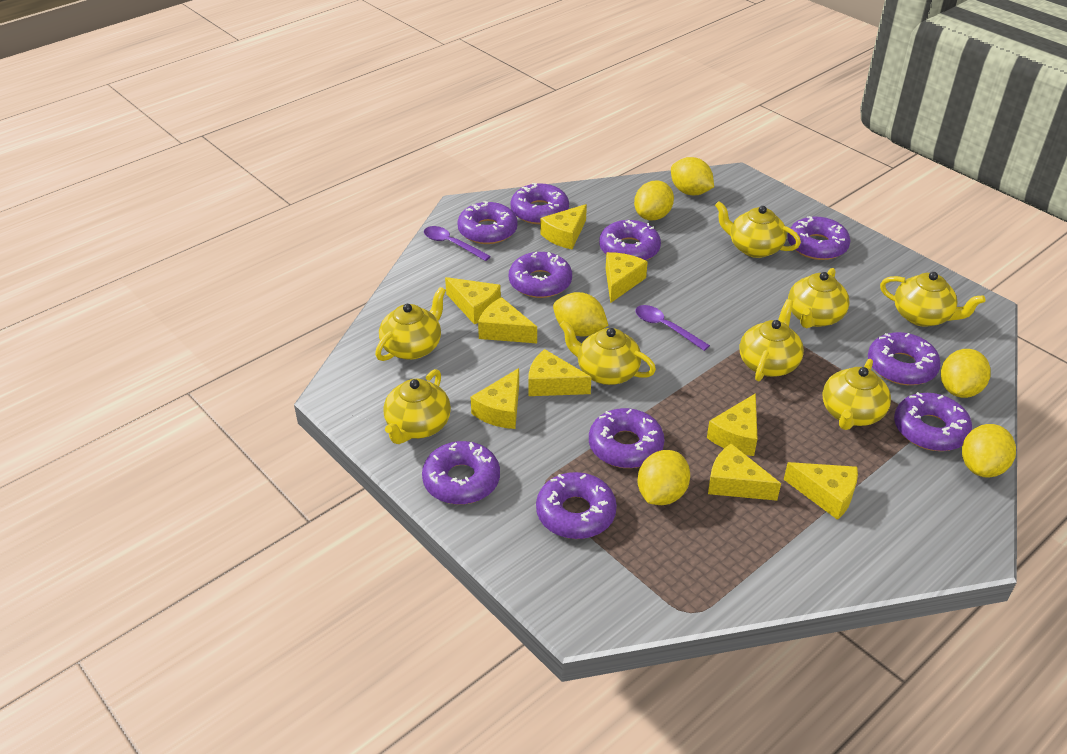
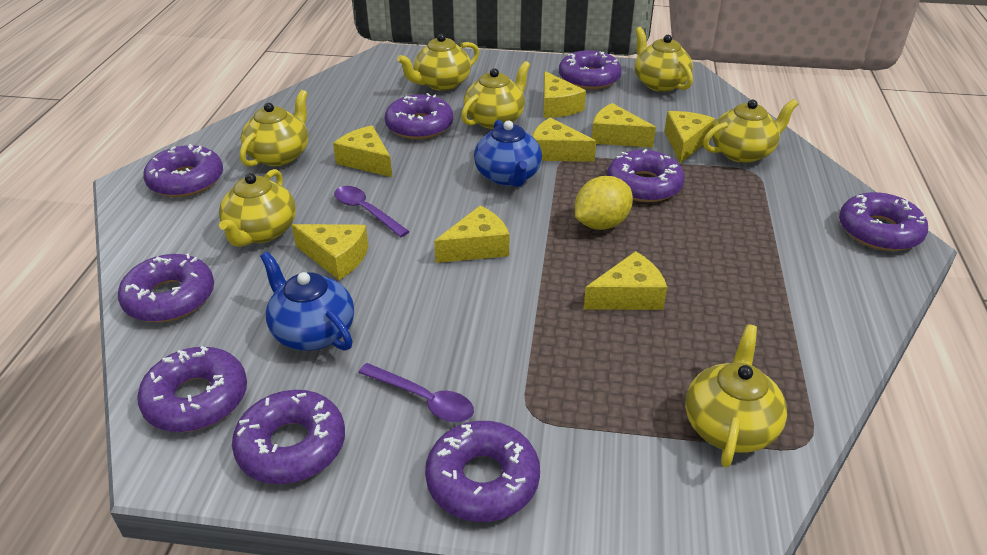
blue teapot: 0 -> 2
purple donut: 10 -> 9
yellow cheese: 9 -> 8
yellow lemon: 6 -> 1
yellow teapot: 8 -> 7

